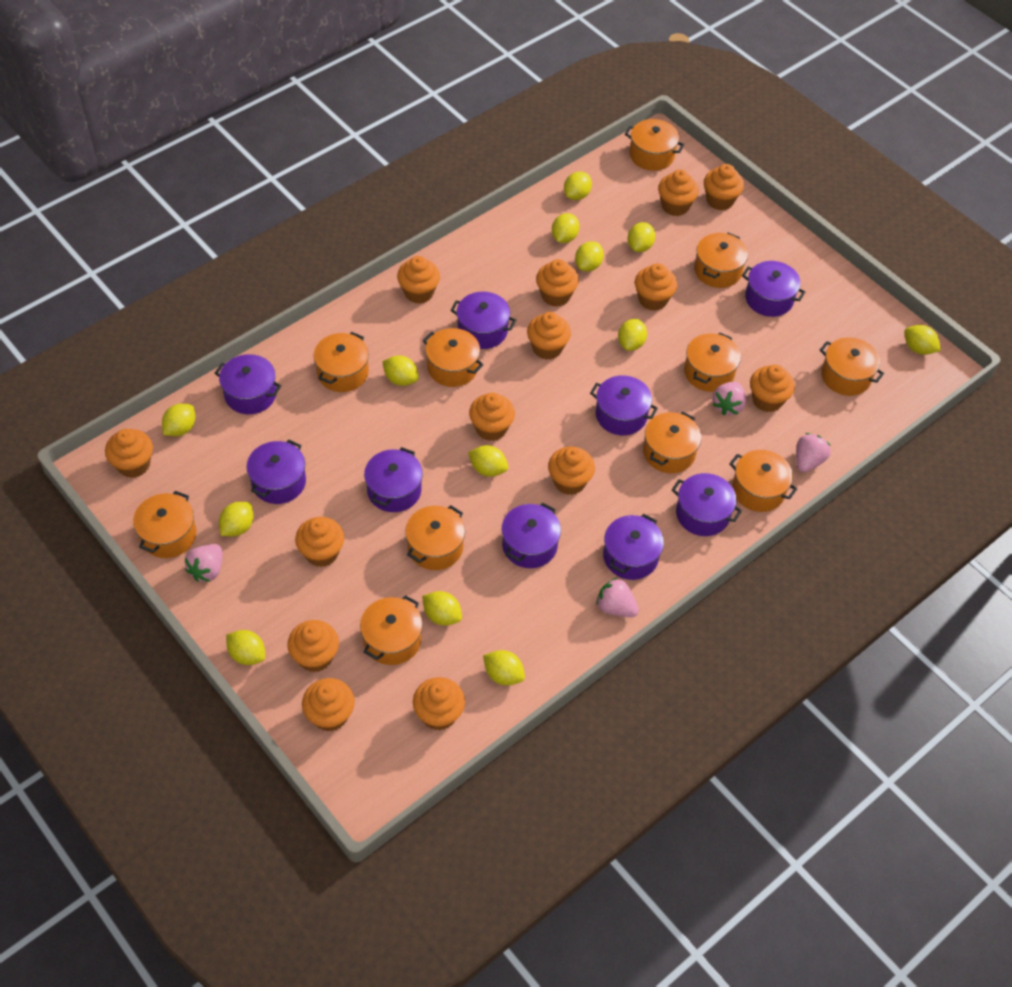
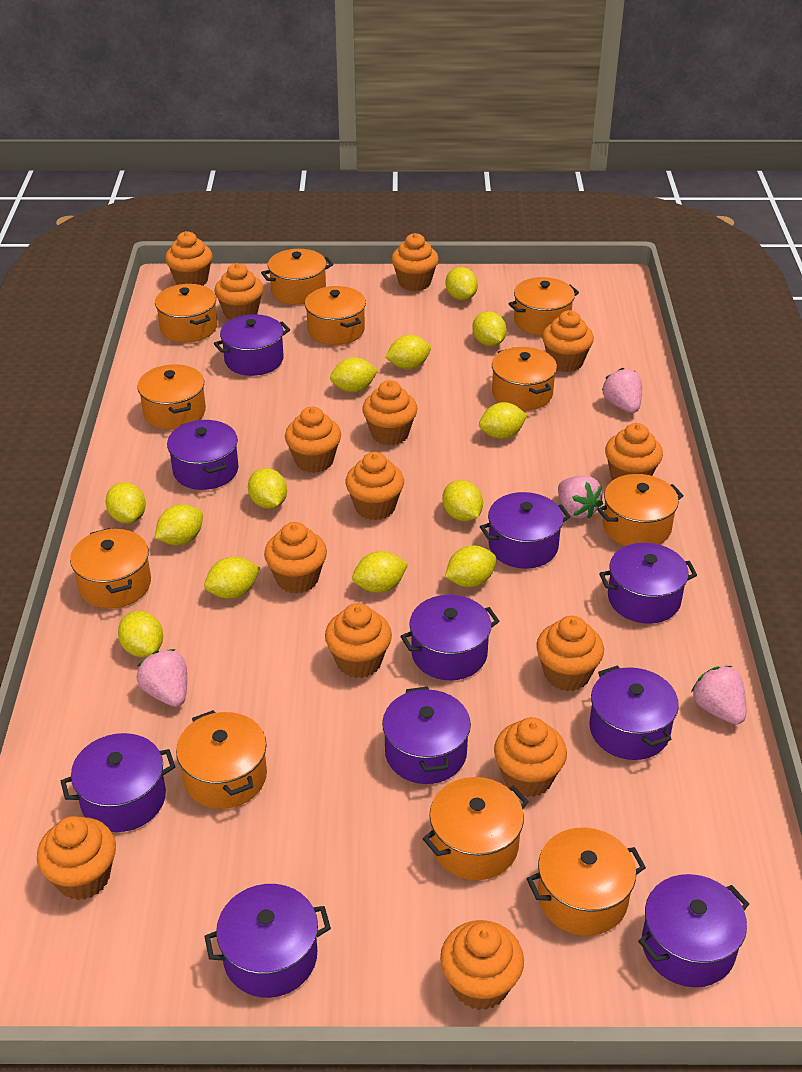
purple pot: 9 -> 10

